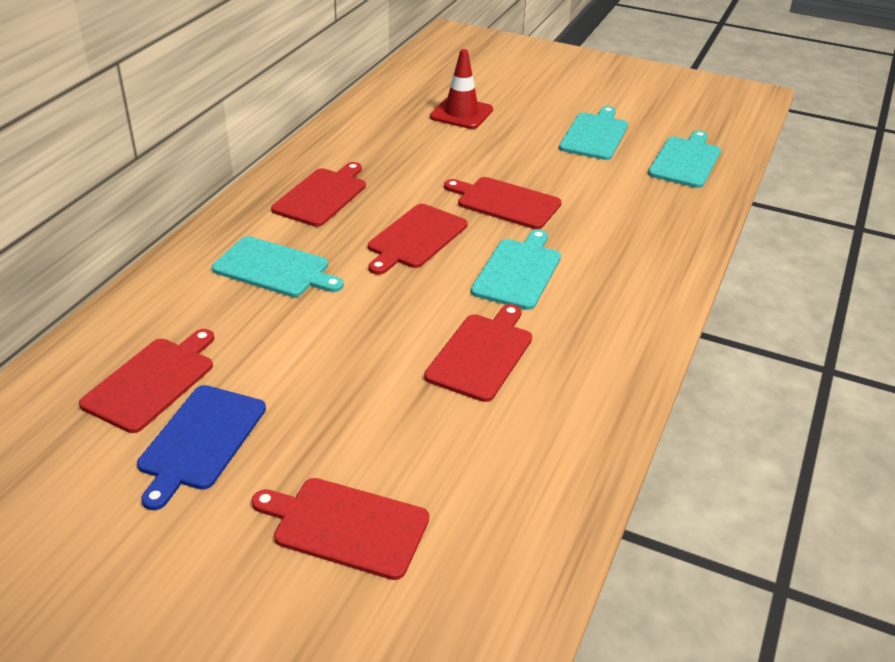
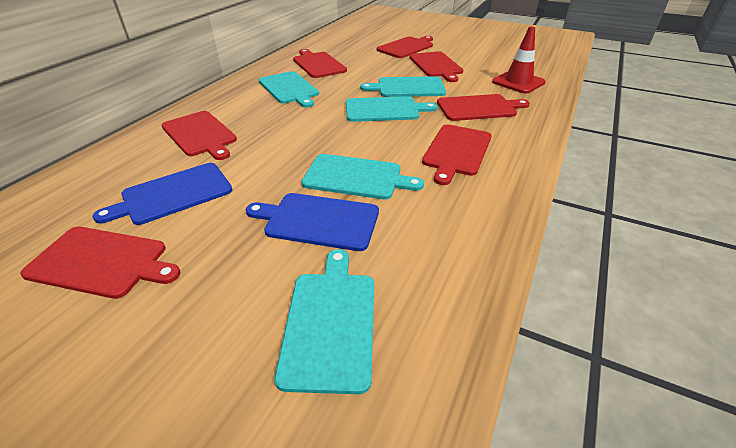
blue cutting board: 1 -> 2
red cutting board: 6 -> 7
turquoise cutting board: 4 -> 5

